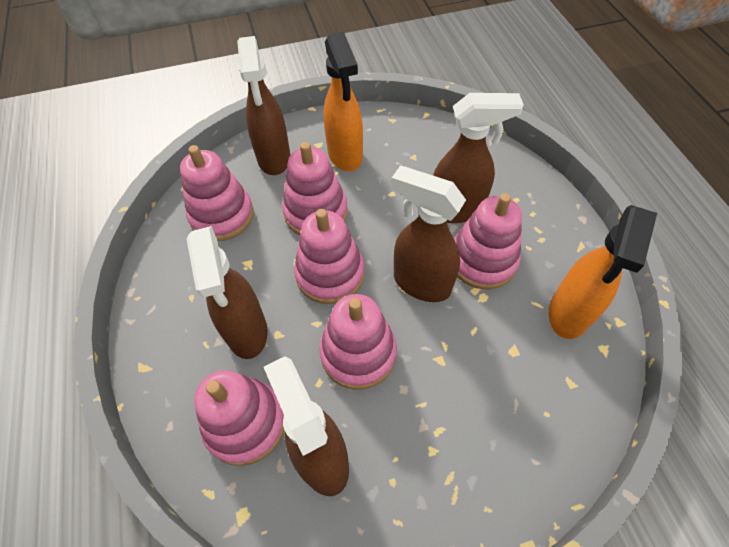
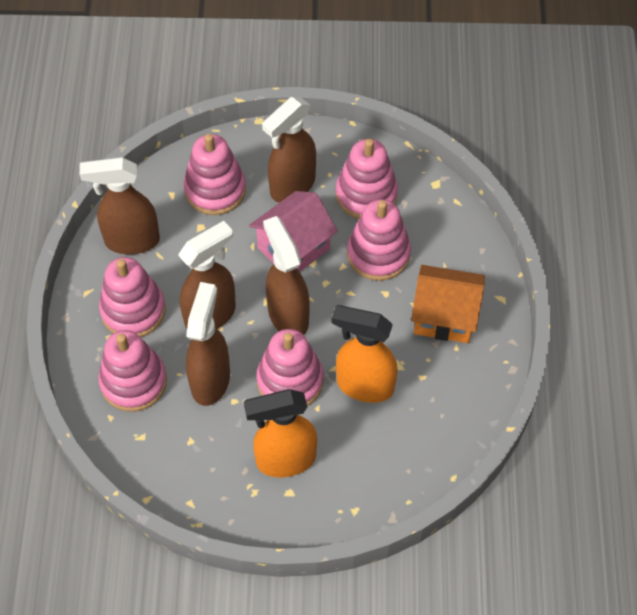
orange house: 0 -> 1
pink house: 0 -> 1

